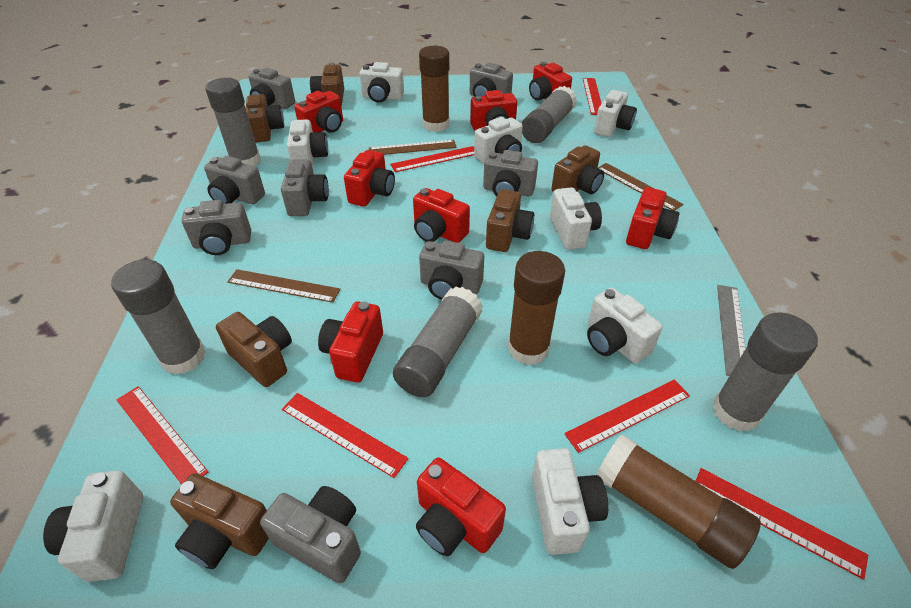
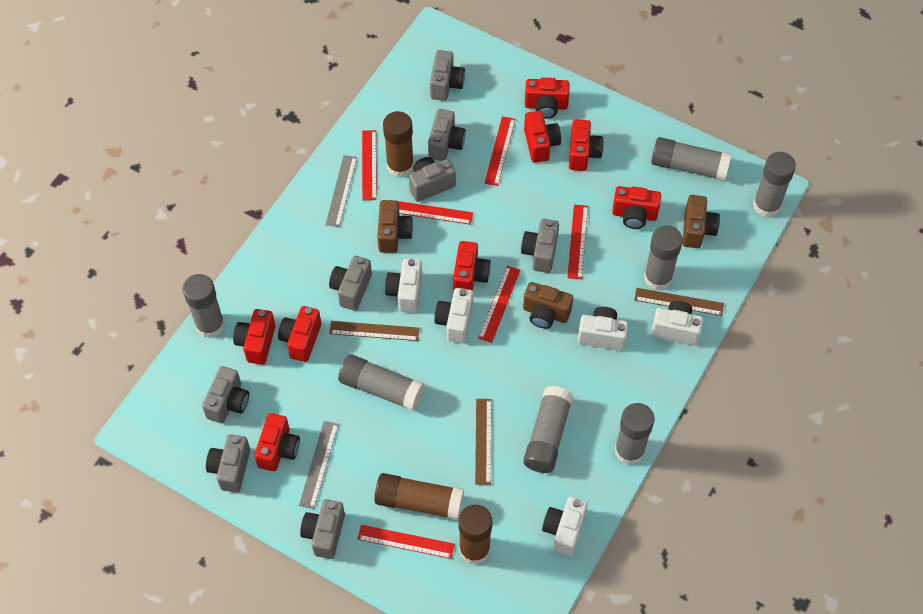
brown camera: 6 -> 3
grey glue stick: 5 -> 7
grey ruler: 1 -> 2
white camera: 8 -> 5

